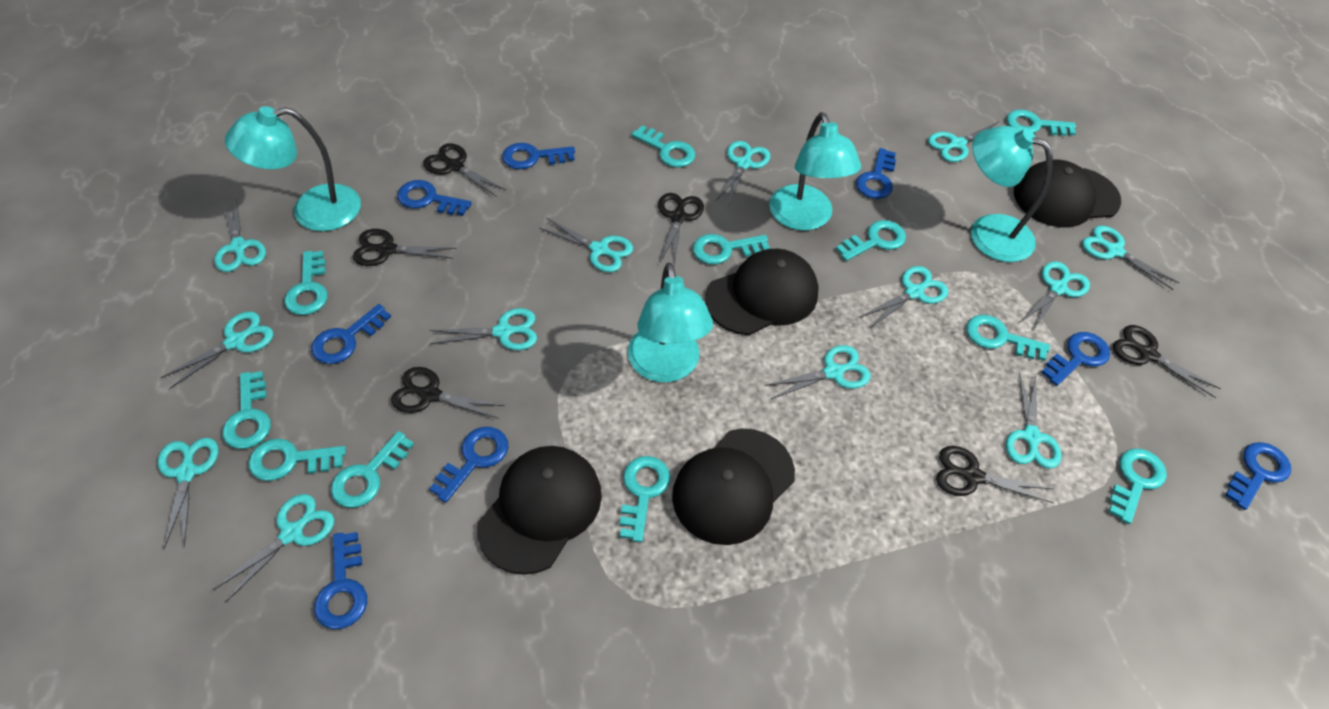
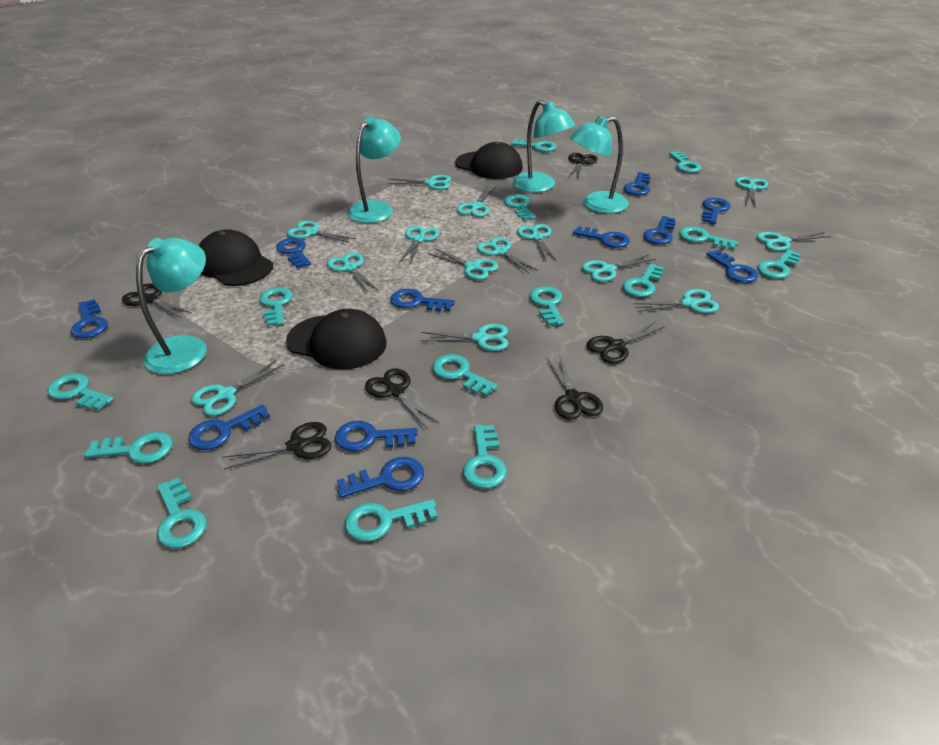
black cap: 4 -> 3
blue key: 8 -> 11
turquoise key: 11 -> 14
turquoise scissors: 13 -> 14

